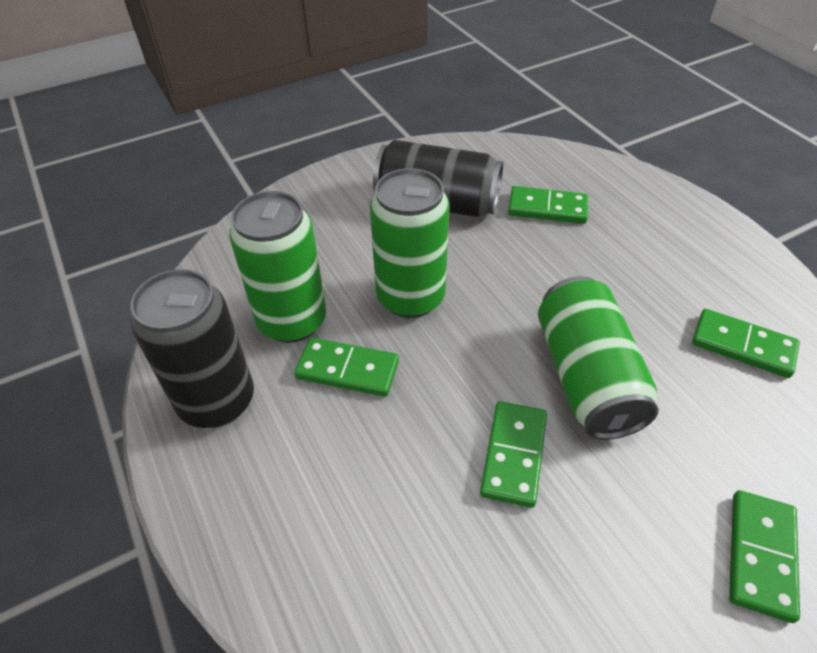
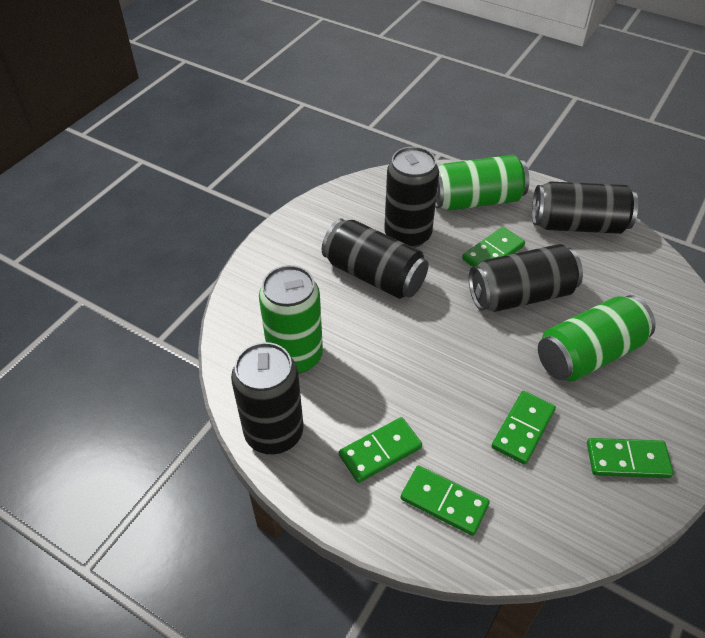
black can: 2 -> 5

